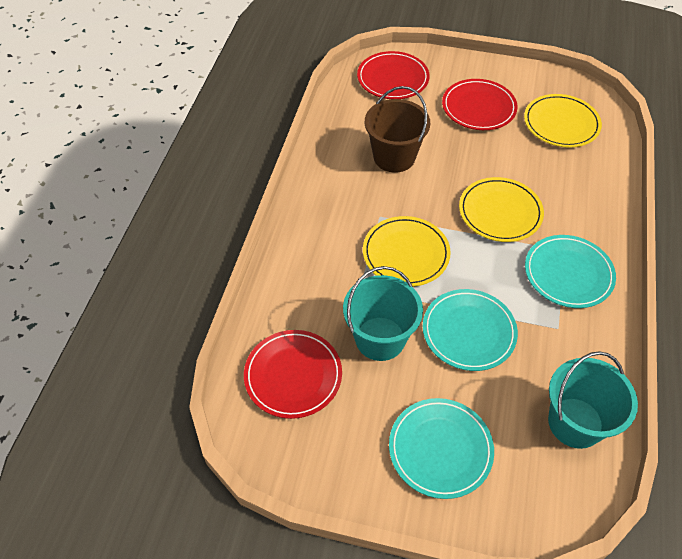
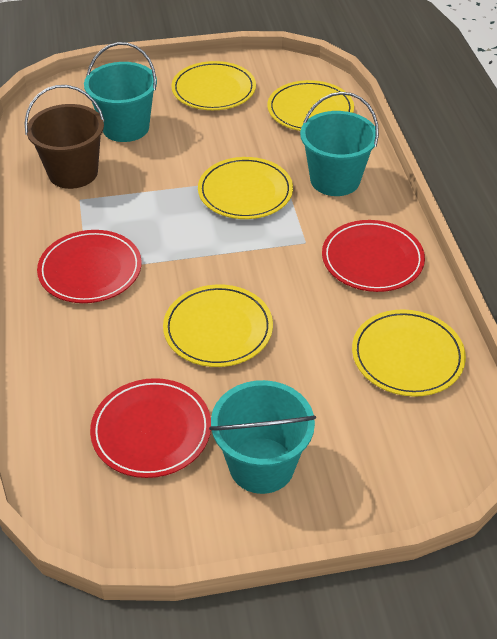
turquoise bucket: 2 -> 3
turquoise plate: 3 -> 0
yellow plate: 3 -> 5

